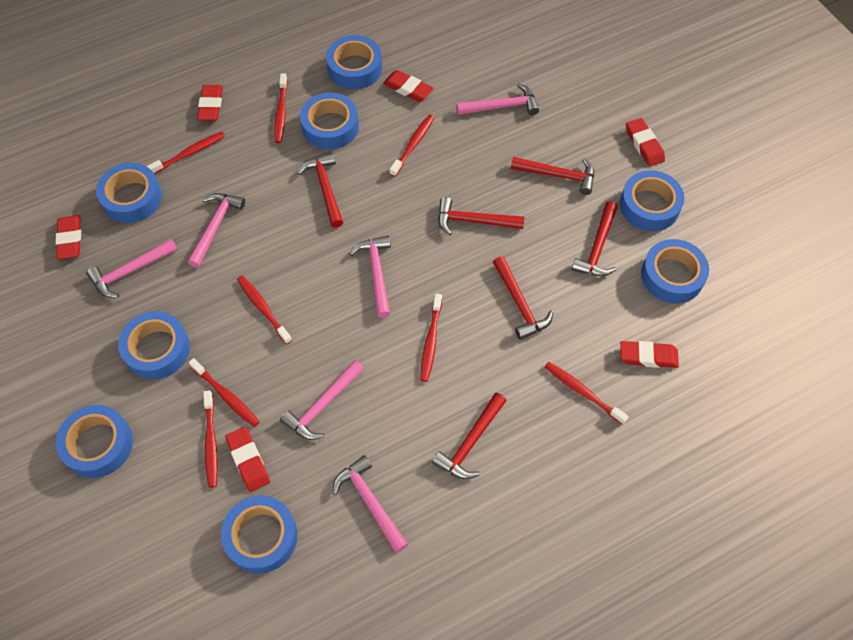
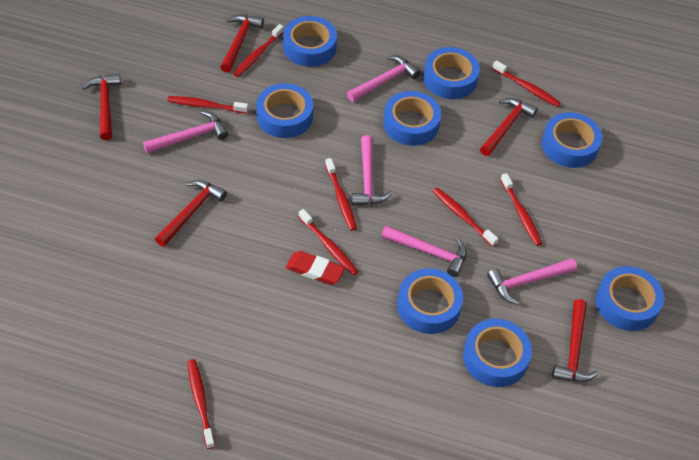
pink hammer: 6 -> 5
red eraser: 6 -> 1
red hammer: 6 -> 5

